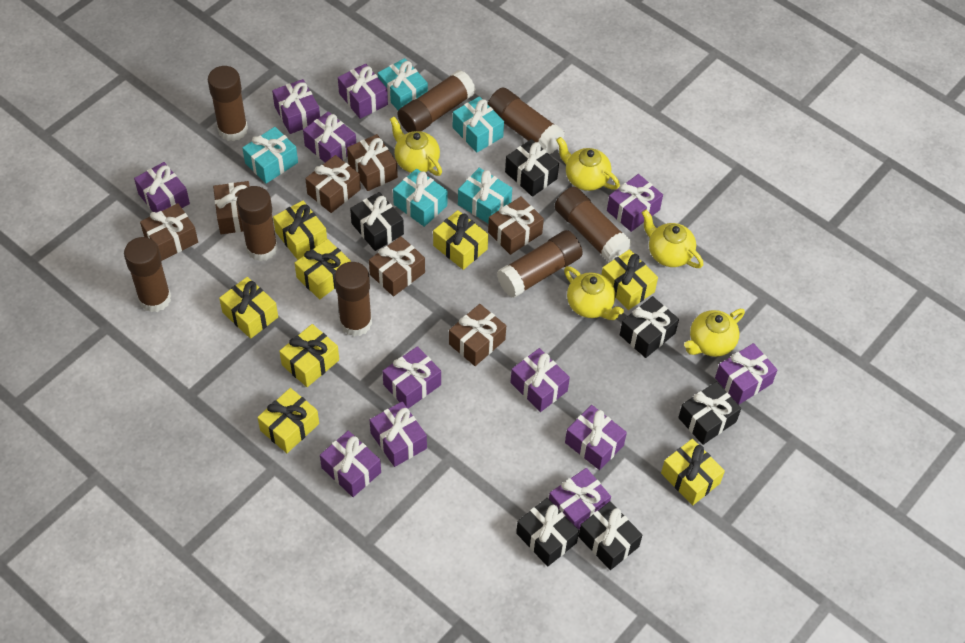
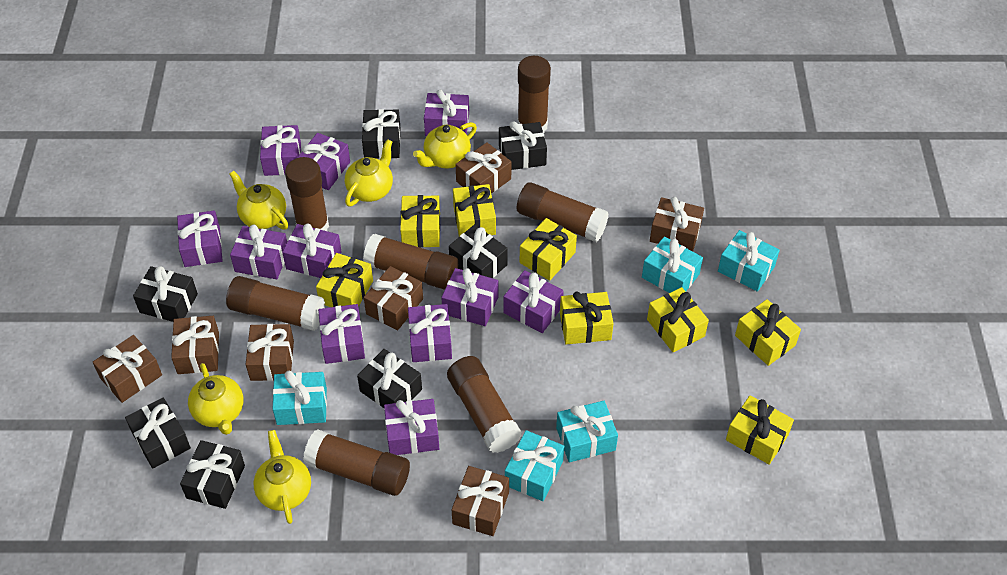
black gift: 6 -> 7
brown glue stick: 8 -> 7
purple gift: 12 -> 11

